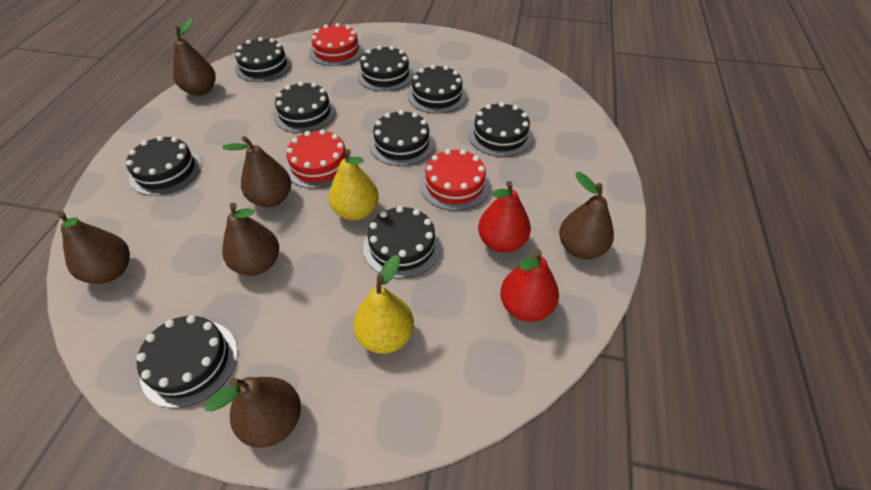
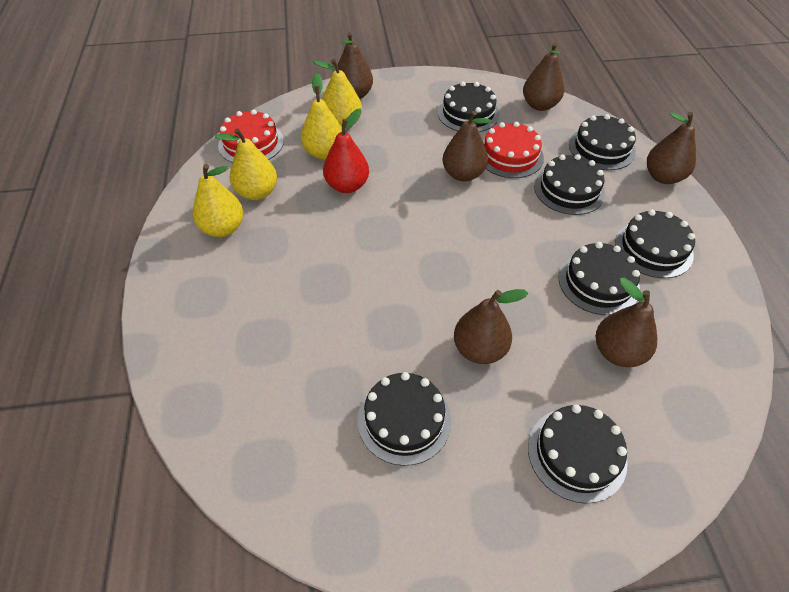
black cake: 9 -> 7
red cake: 3 -> 2
red pear: 2 -> 1
yellow pear: 2 -> 4

